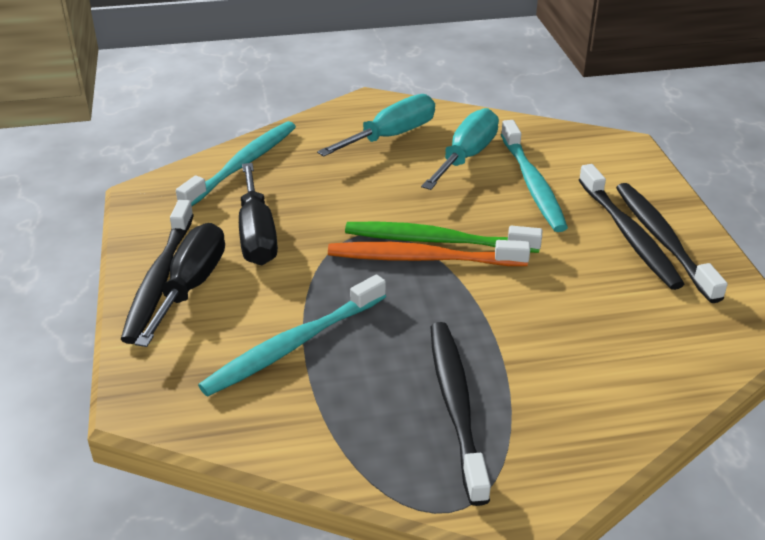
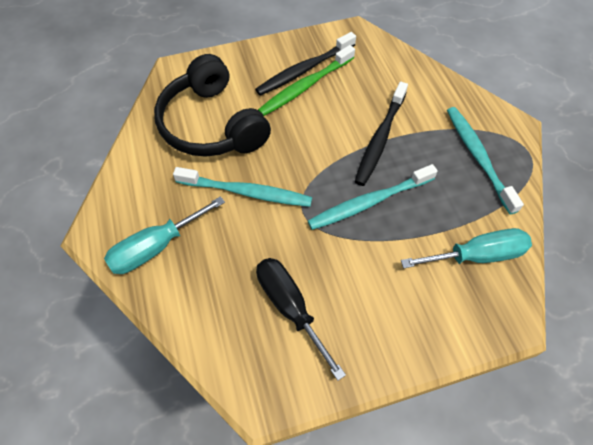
black headphones: 0 -> 1
black screwdriver: 2 -> 1
black toothbrush: 4 -> 2
orange toothbrush: 1 -> 0

